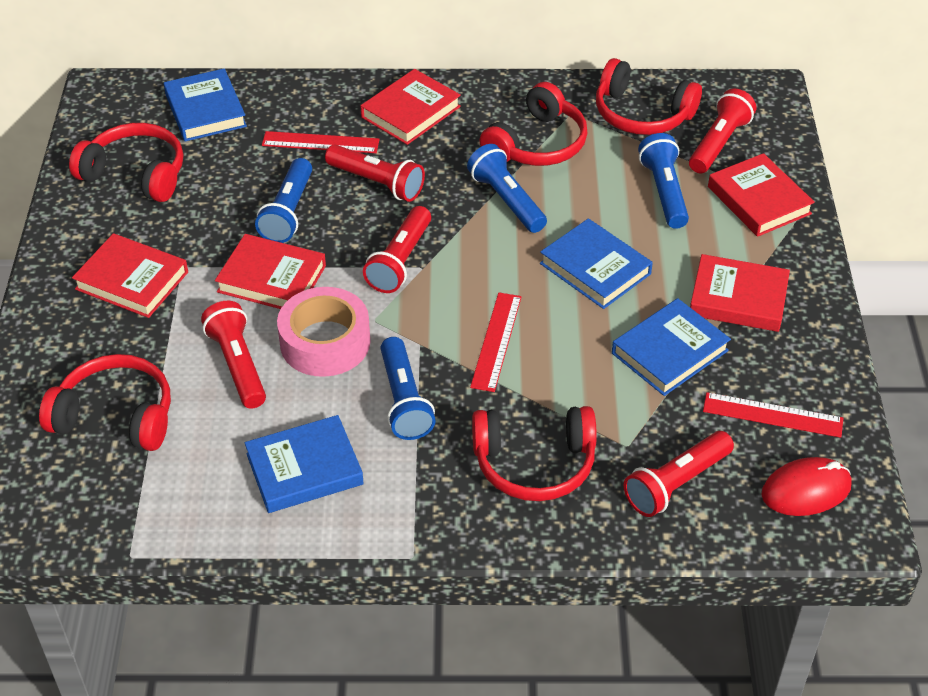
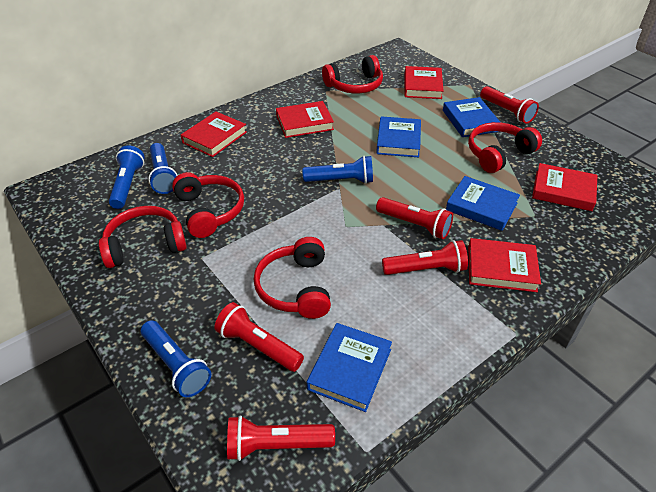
pink tape: 1 -> 0
red mouse: 1 -> 0
red ruler: 3 -> 0

